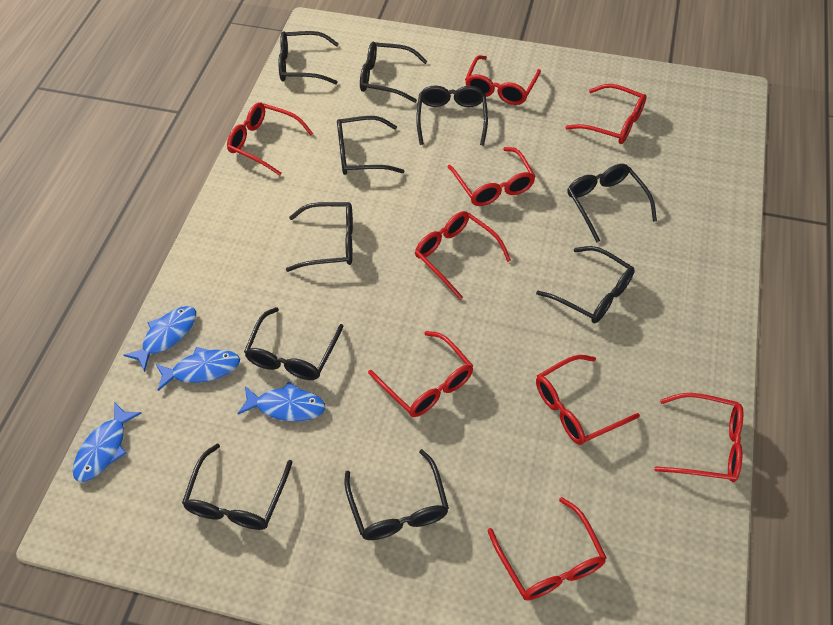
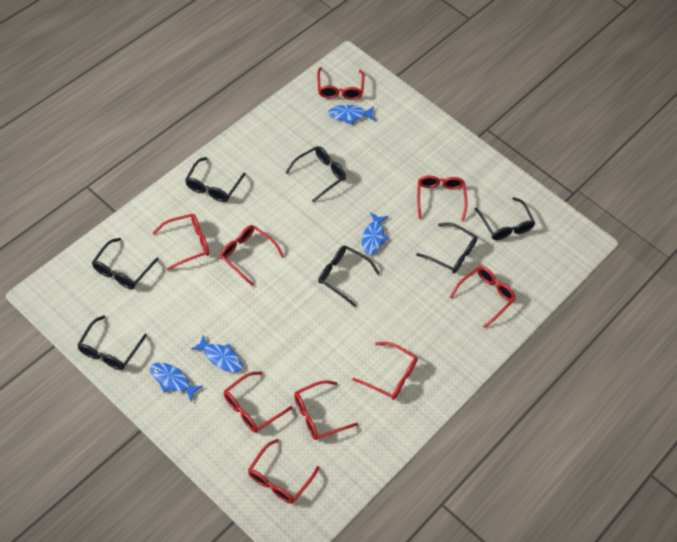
black glasses: 10 -> 7

